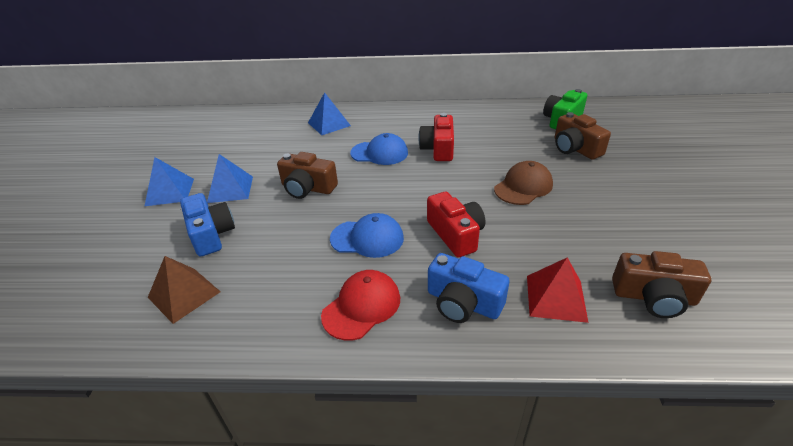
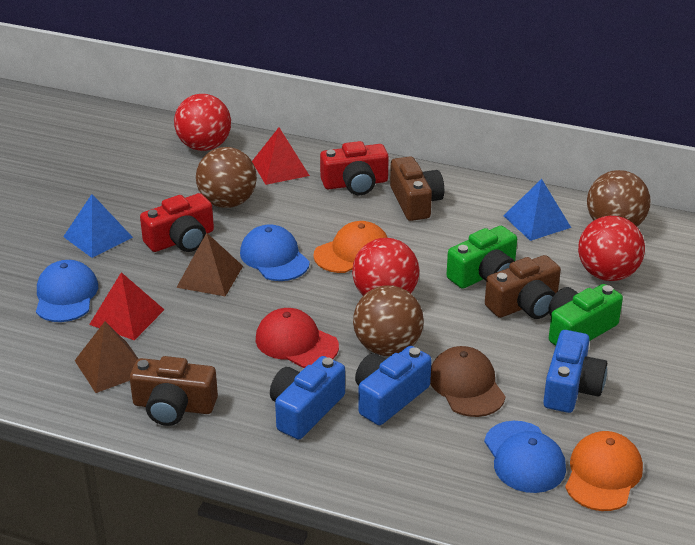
blue camera: 2 -> 3
blue cap: 2 -> 3
blue pyramid: 3 -> 2
brown ball: 0 -> 3
brown pyramid: 1 -> 2
green camera: 1 -> 2
orange cap: 0 -> 2
red ball: 0 -> 3
red pyramid: 1 -> 2

